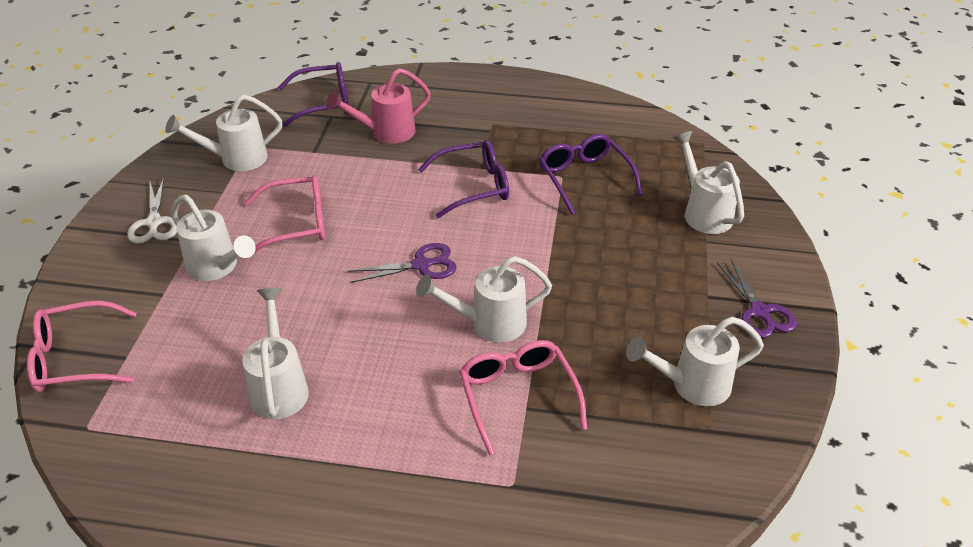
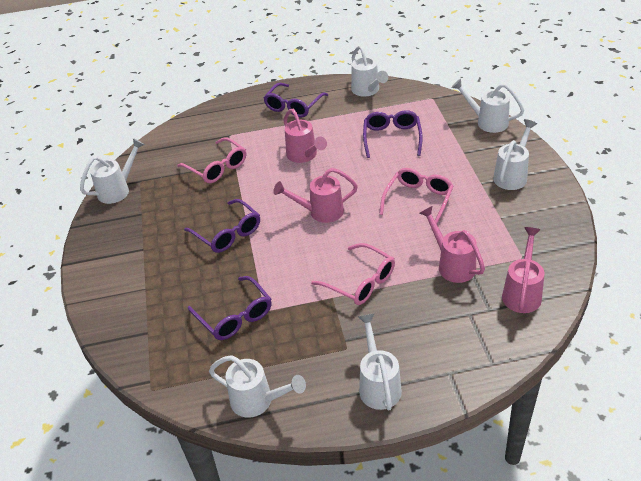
pink watering can: 1 -> 4
purple glasses: 3 -> 4
purple scissors: 2 -> 0
white scissors: 1 -> 0

